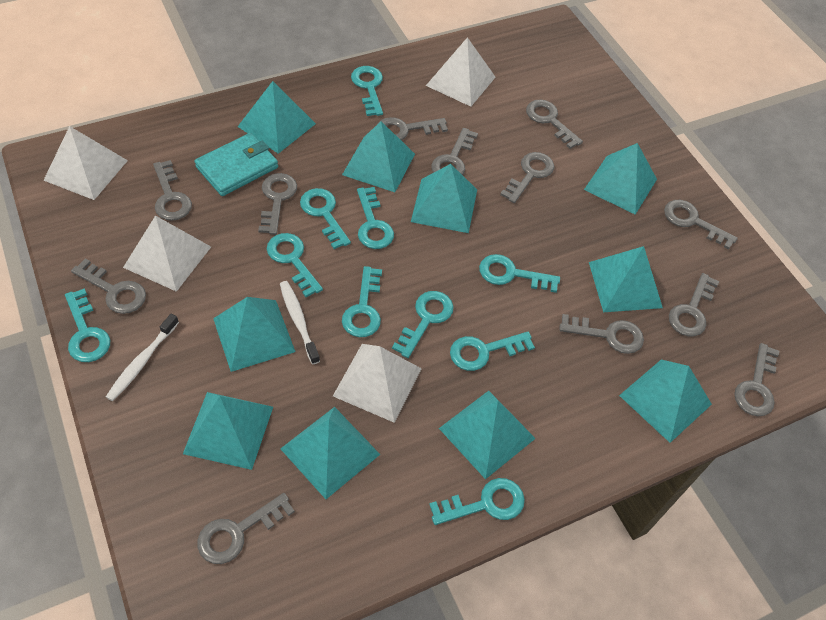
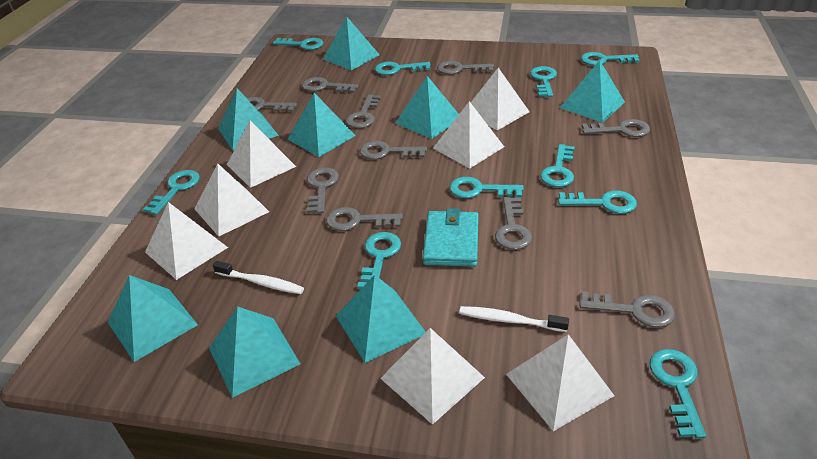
grey key: 12 -> 10
turquoise pyramid: 10 -> 8
white pyramid: 4 -> 7

